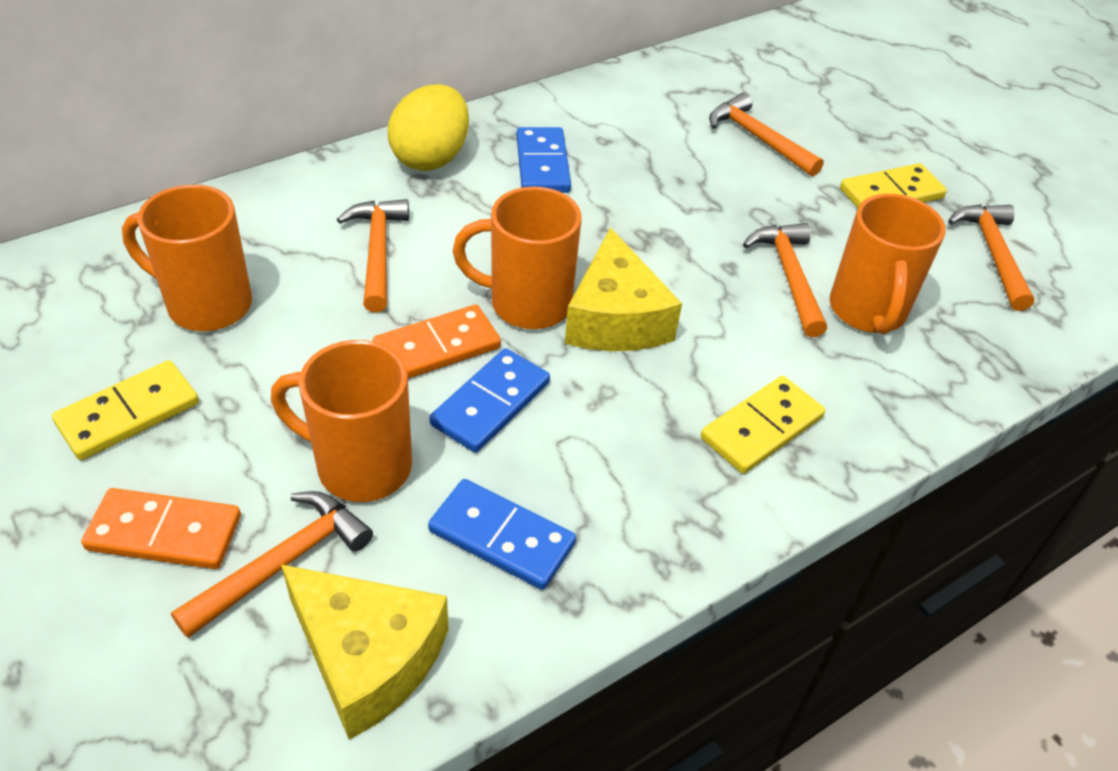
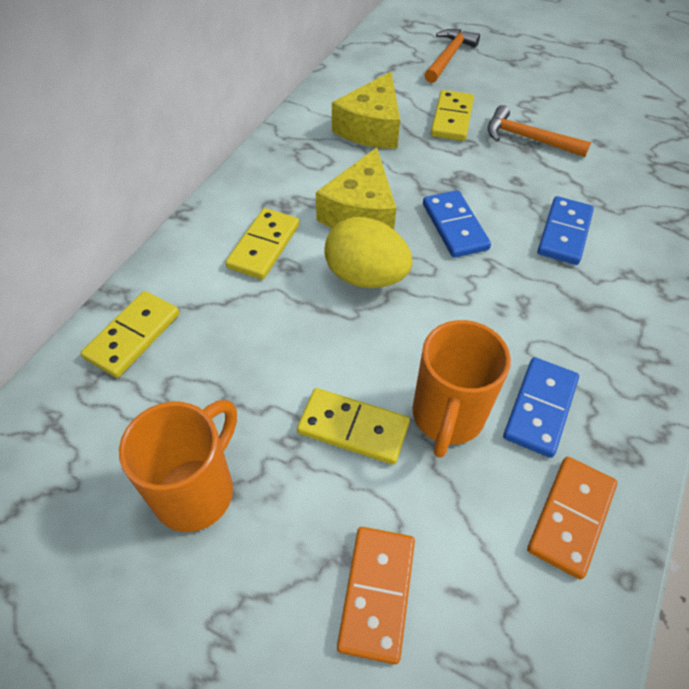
orange hammer: 5 -> 2
orange mug: 4 -> 2
yellow domino: 3 -> 4

